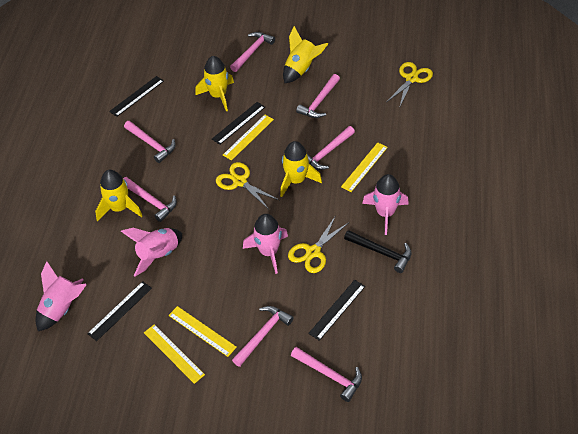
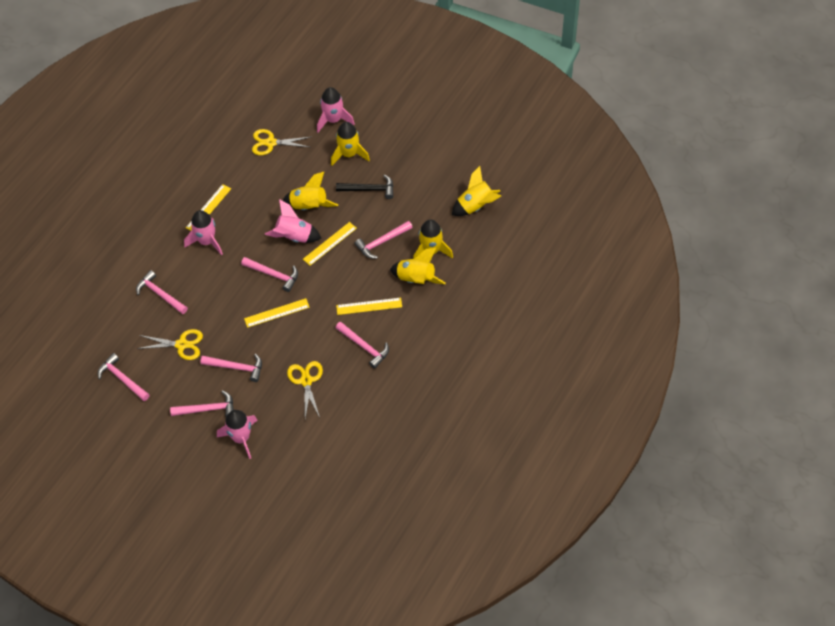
black ruler: 4 -> 0
yellow rocket: 4 -> 5

